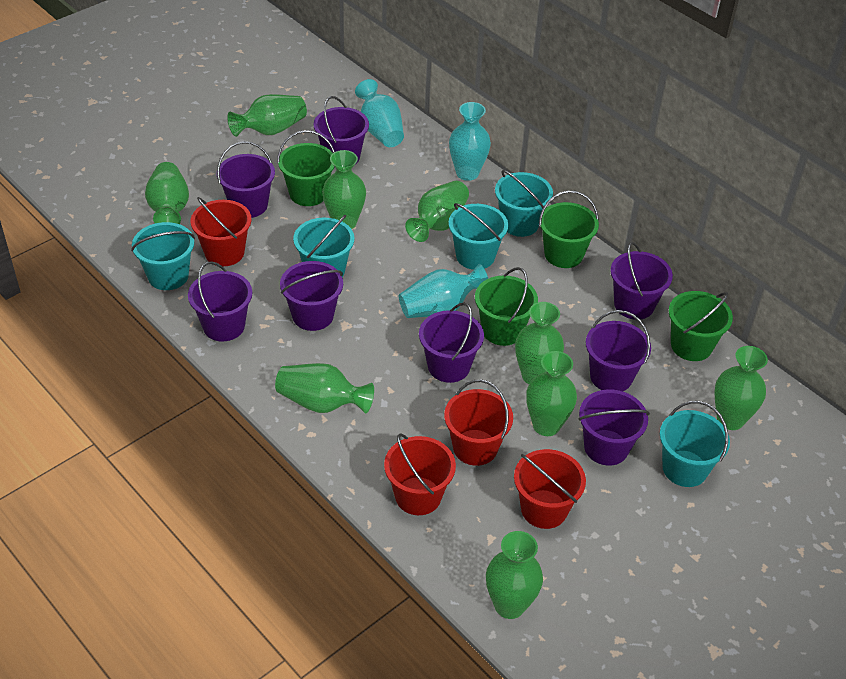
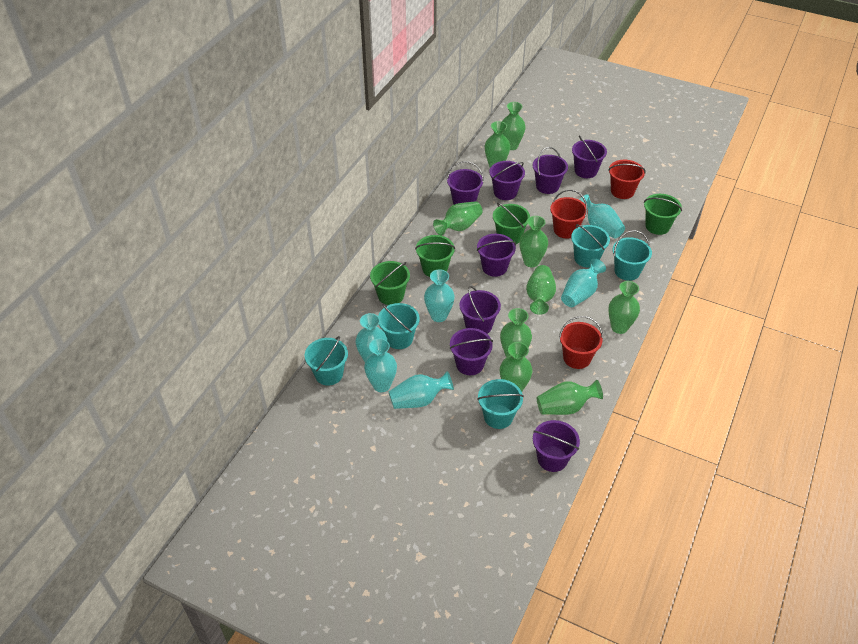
red bucket: 4 -> 3
turquoise vase: 3 -> 6

